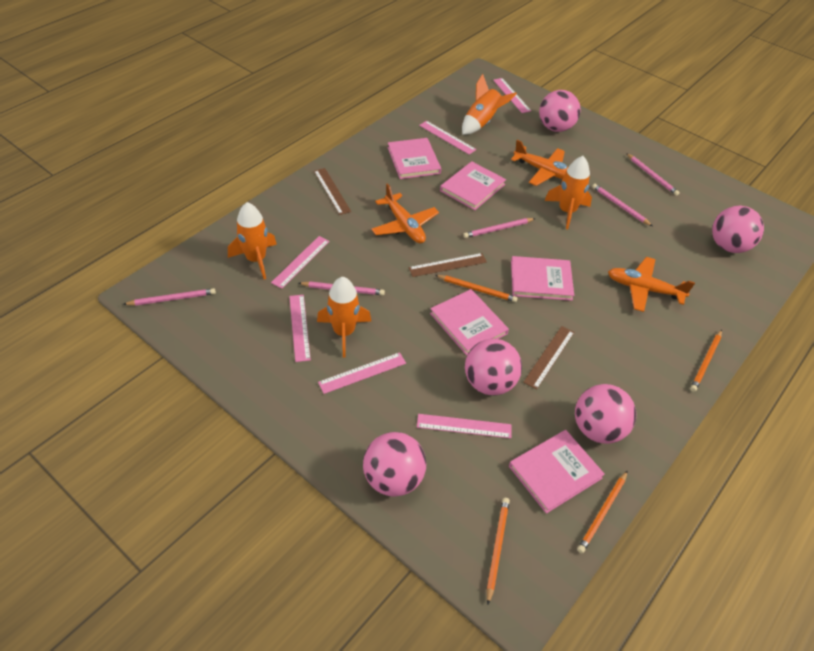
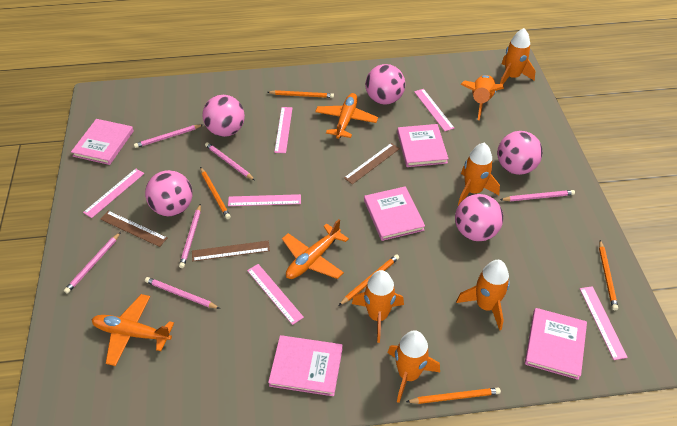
orange pencil: 4 -> 5
orange rocket: 4 -> 6
pink pencil: 5 -> 6

